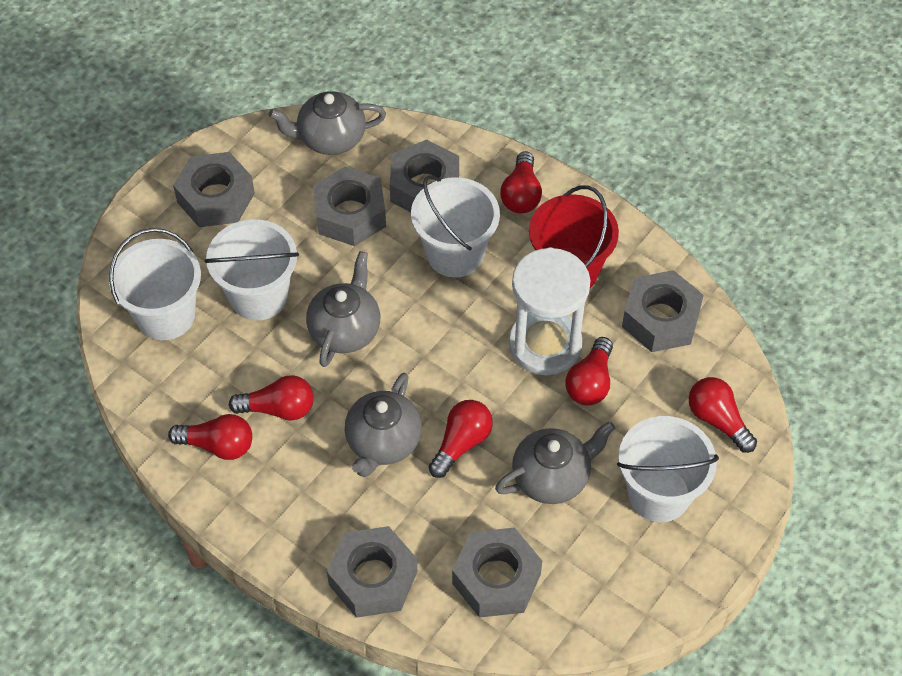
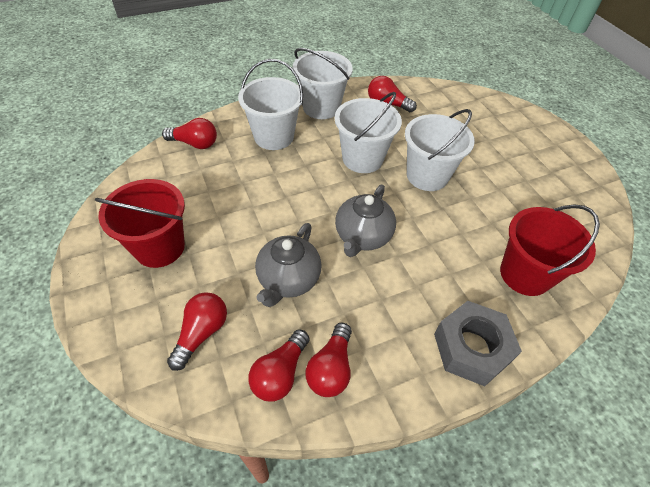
grey nut: 6 -> 1
grey teapot: 4 -> 2
red bucket: 1 -> 2
red light bulb: 6 -> 5
white hourglass: 1 -> 0

